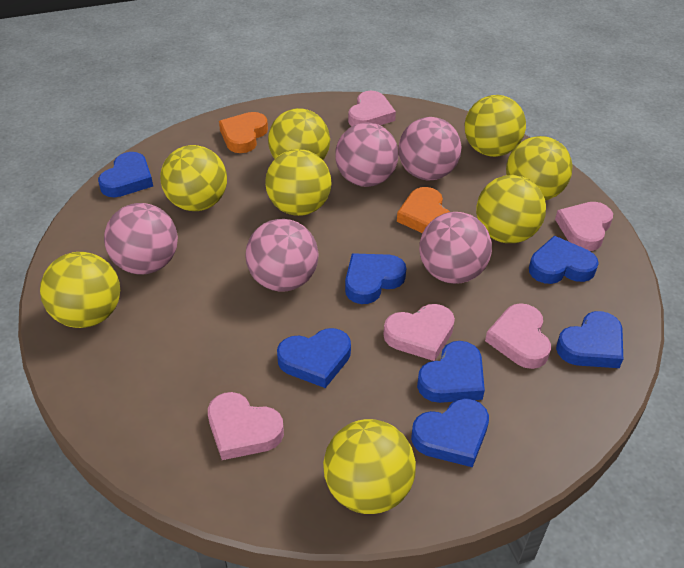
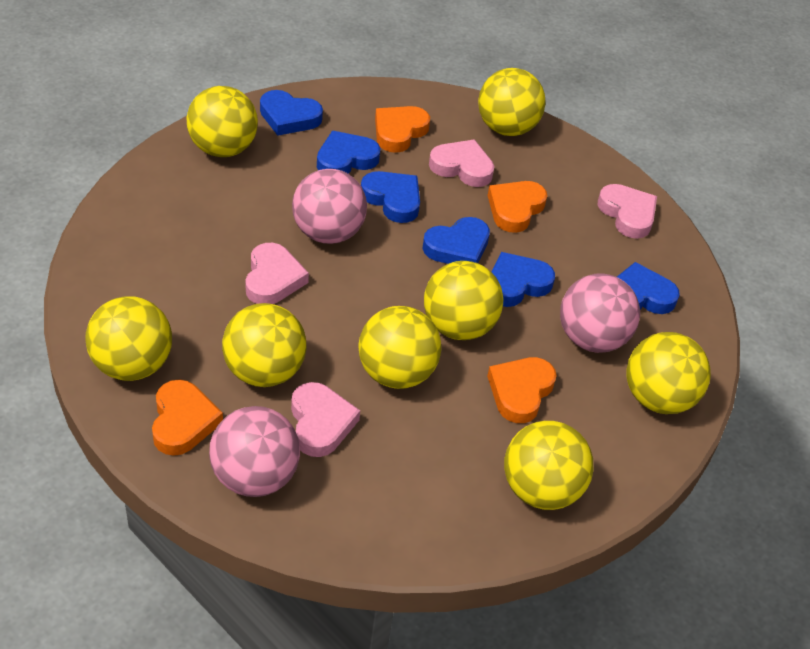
blue heart: 7 -> 6
orange heart: 2 -> 4
pink ball: 5 -> 3
pink heart: 5 -> 4

